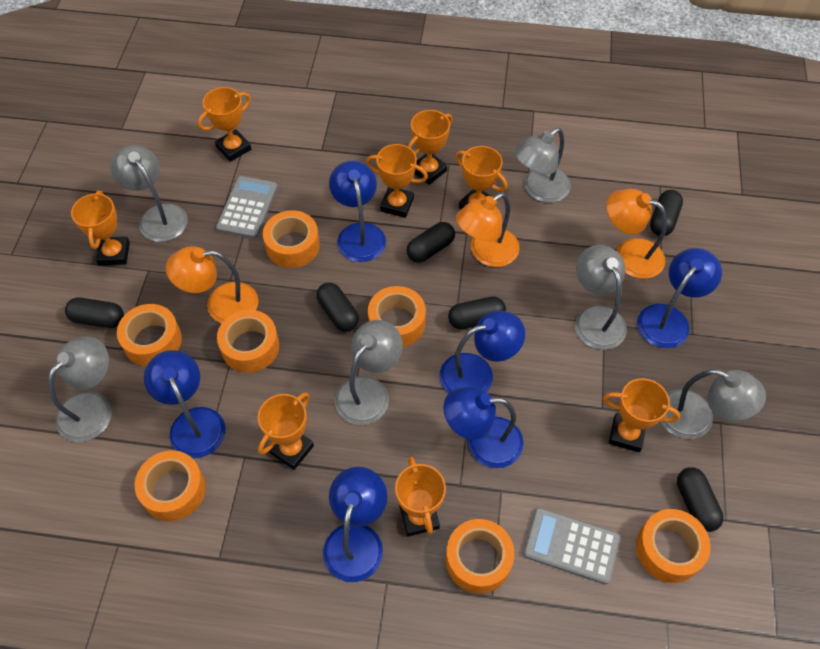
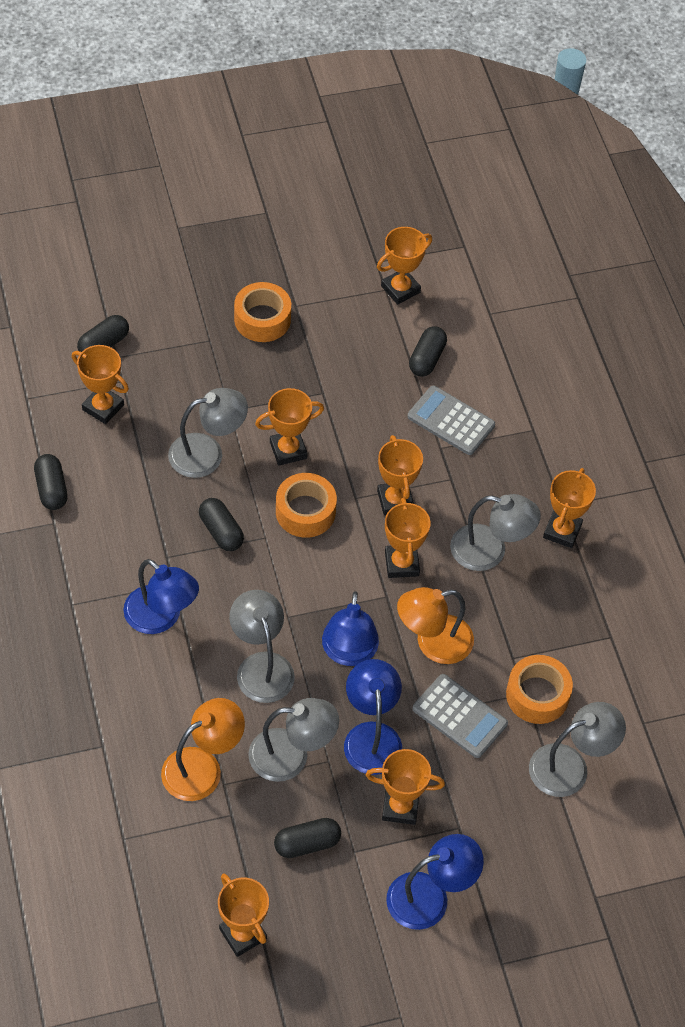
black capsule: 6 -> 5
blue lamp: 6 -> 4
grey lamp: 6 -> 5
orange lamp: 3 -> 2
orange tape: 7 -> 3

